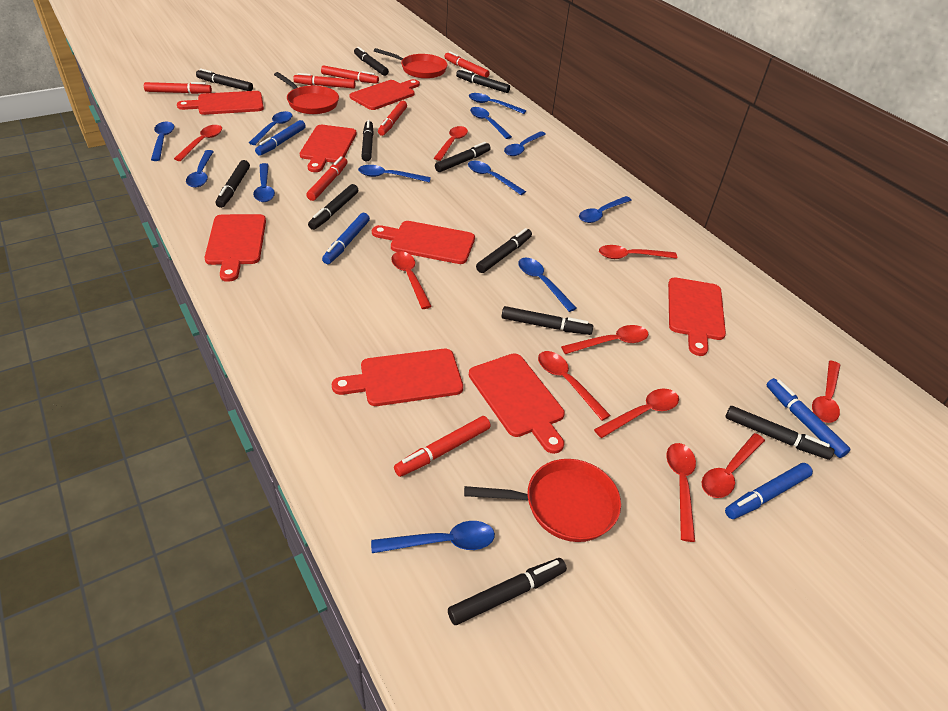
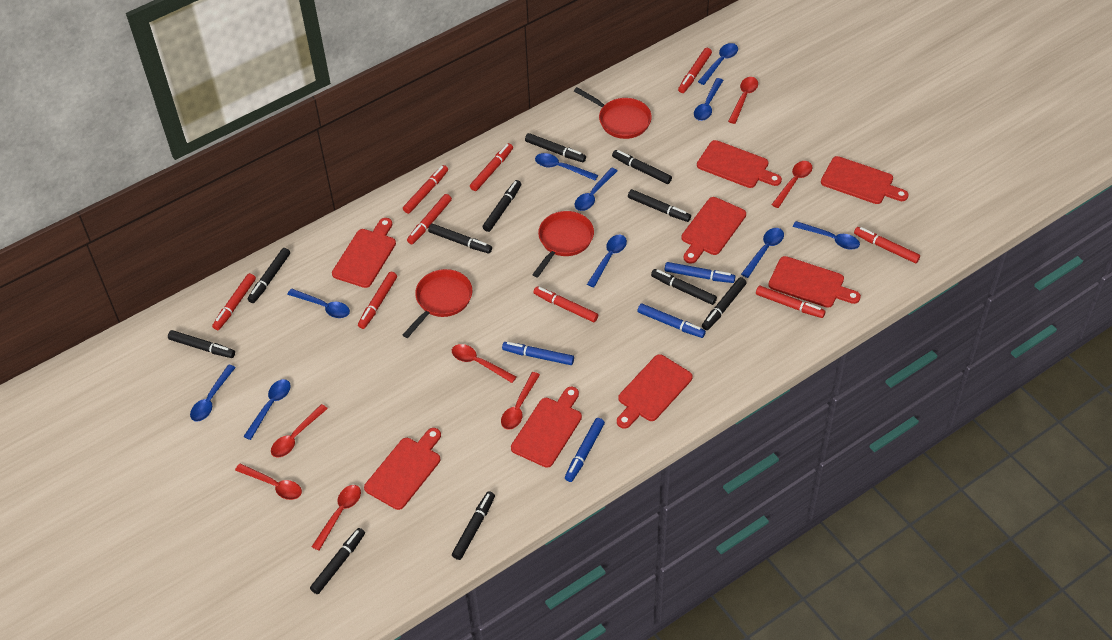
blue spoon: 12 -> 10
red marker: 7 -> 9
red spoon: 10 -> 7

